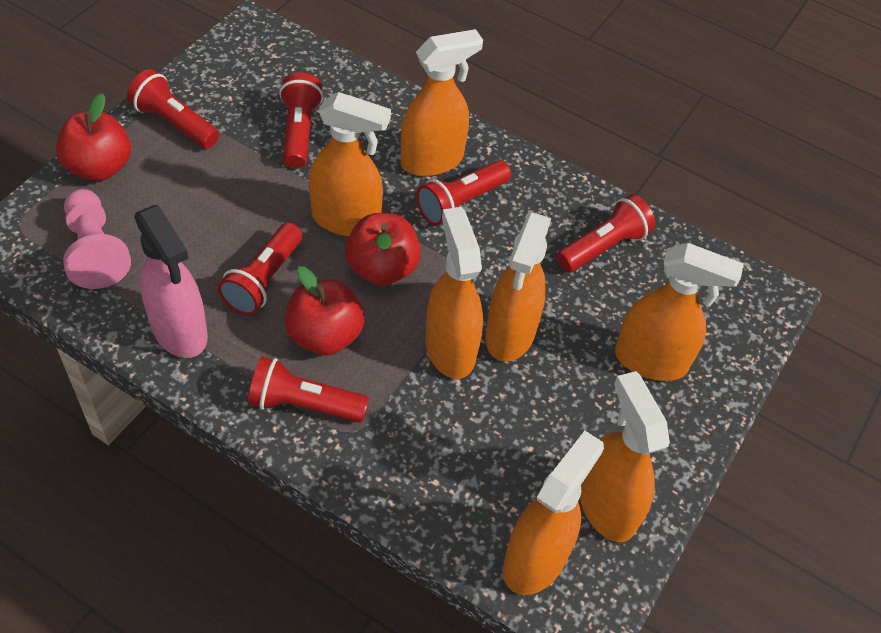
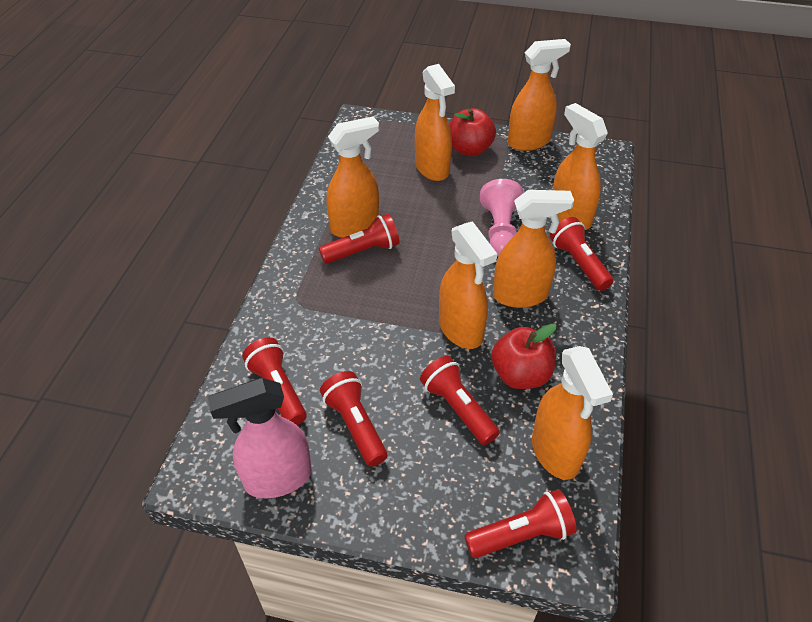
red apple: 3 -> 2

